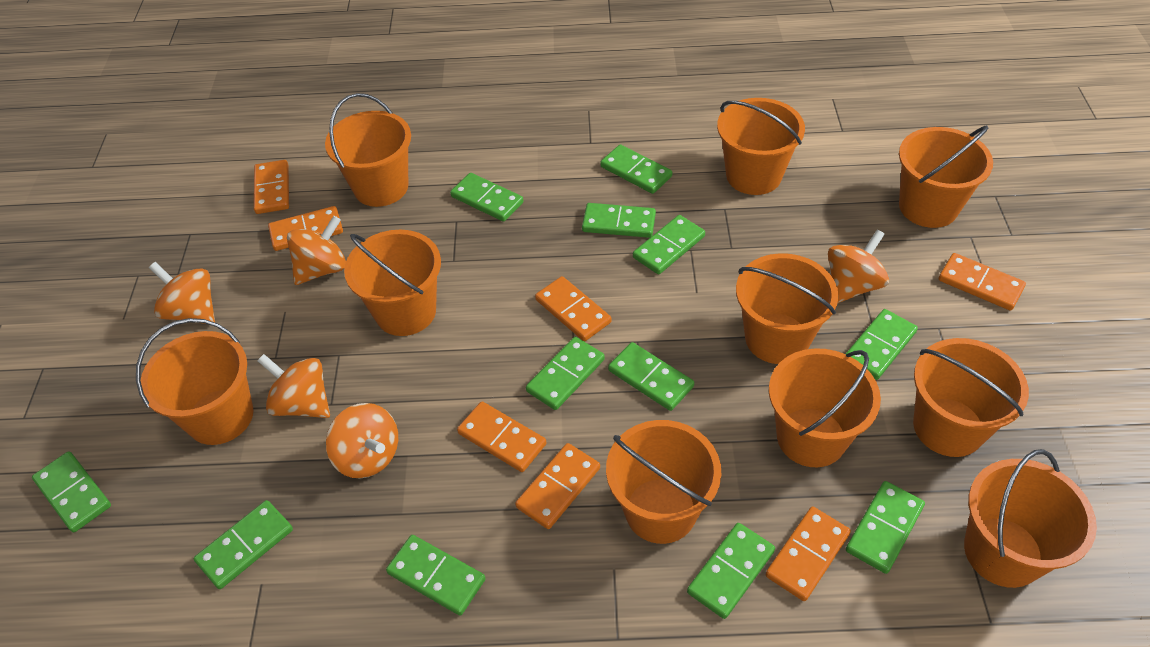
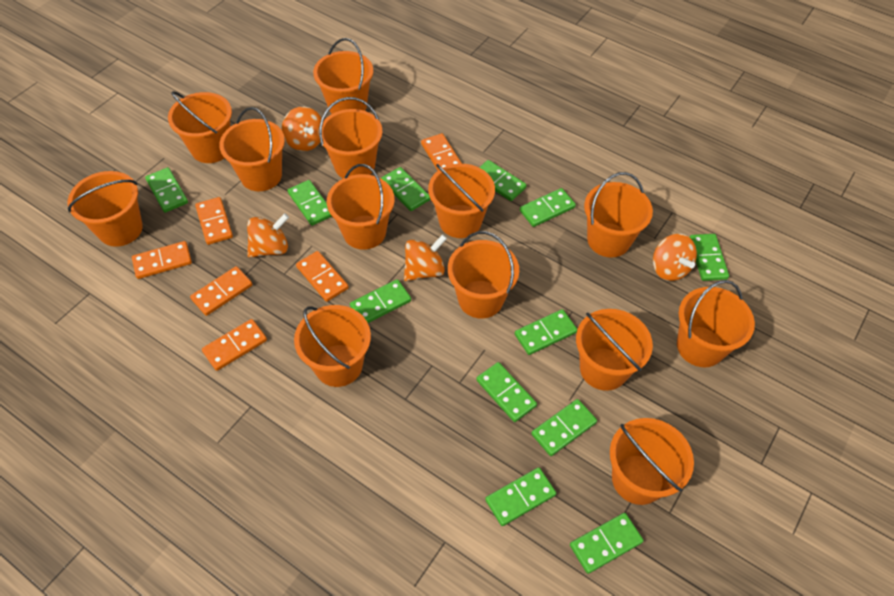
orange bucket: 10 -> 13
orange domino: 7 -> 6
orange spinning top: 5 -> 4

